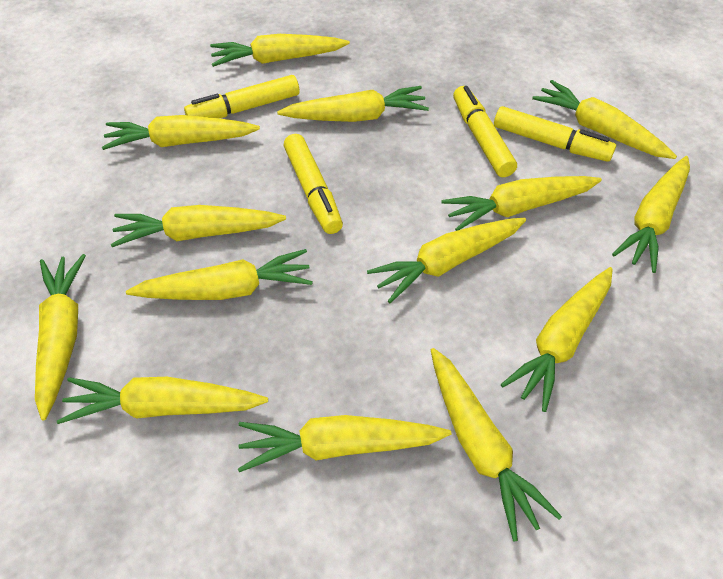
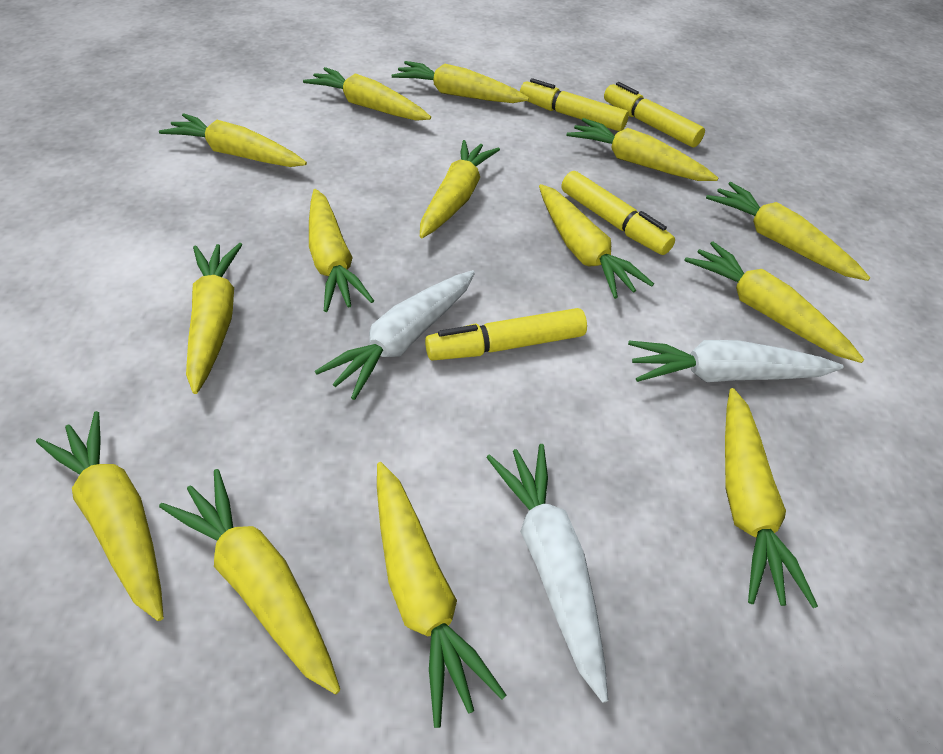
white carrot: 0 -> 3

